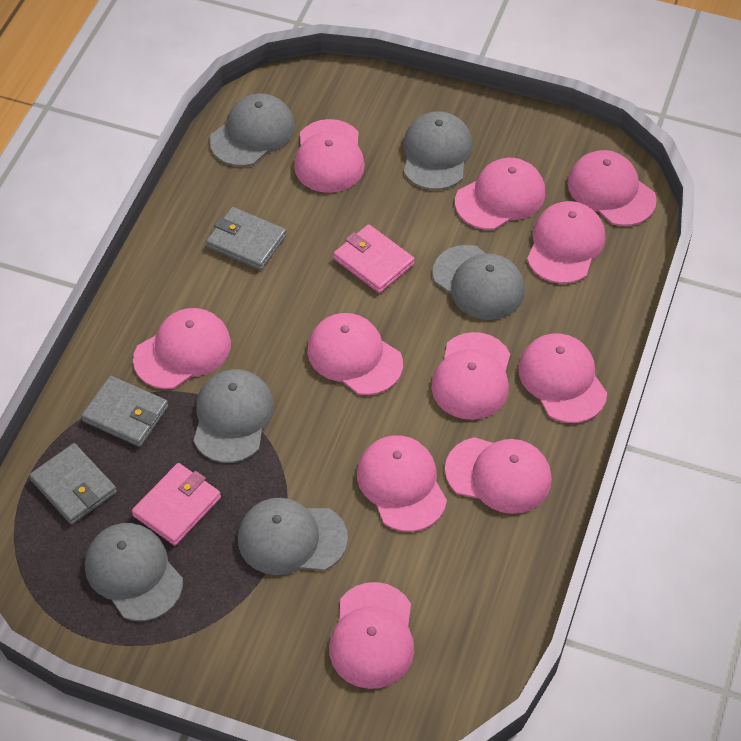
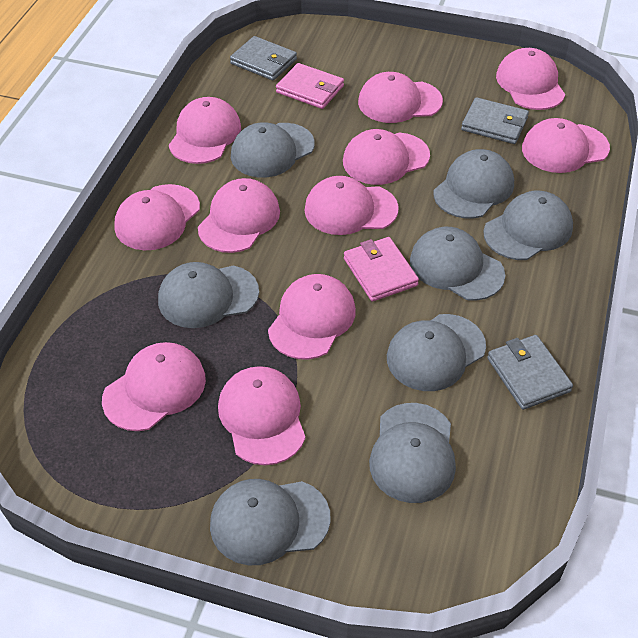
grey cap: 6 -> 8

